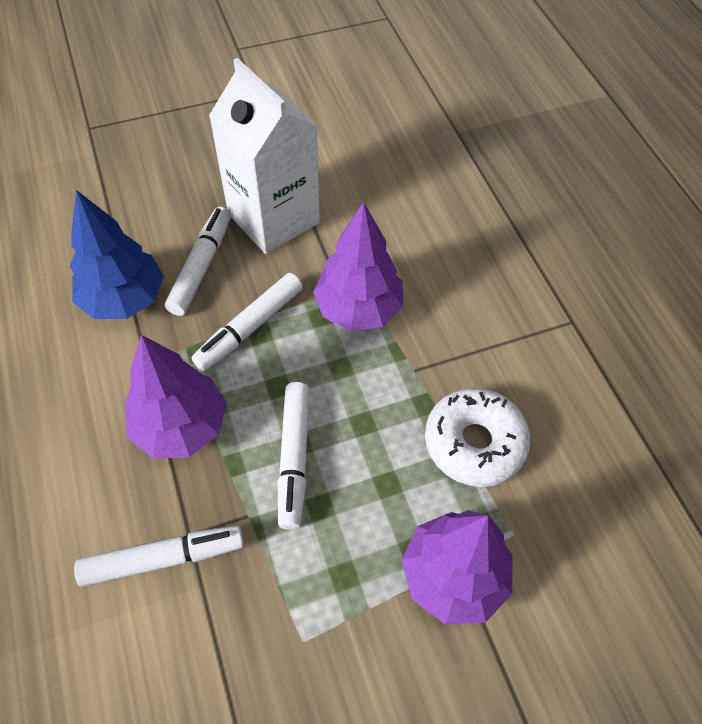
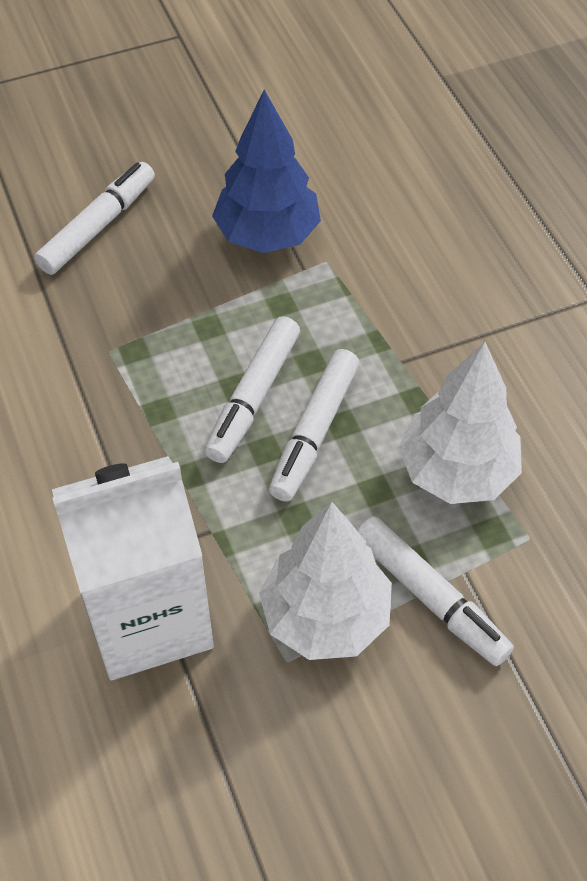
purple tree: 3 -> 0
white donut: 1 -> 0
white tree: 0 -> 2

